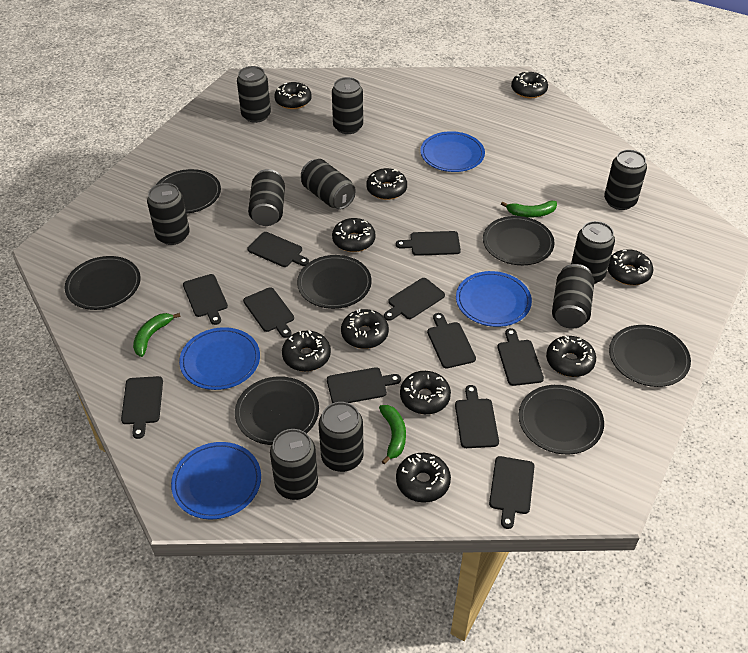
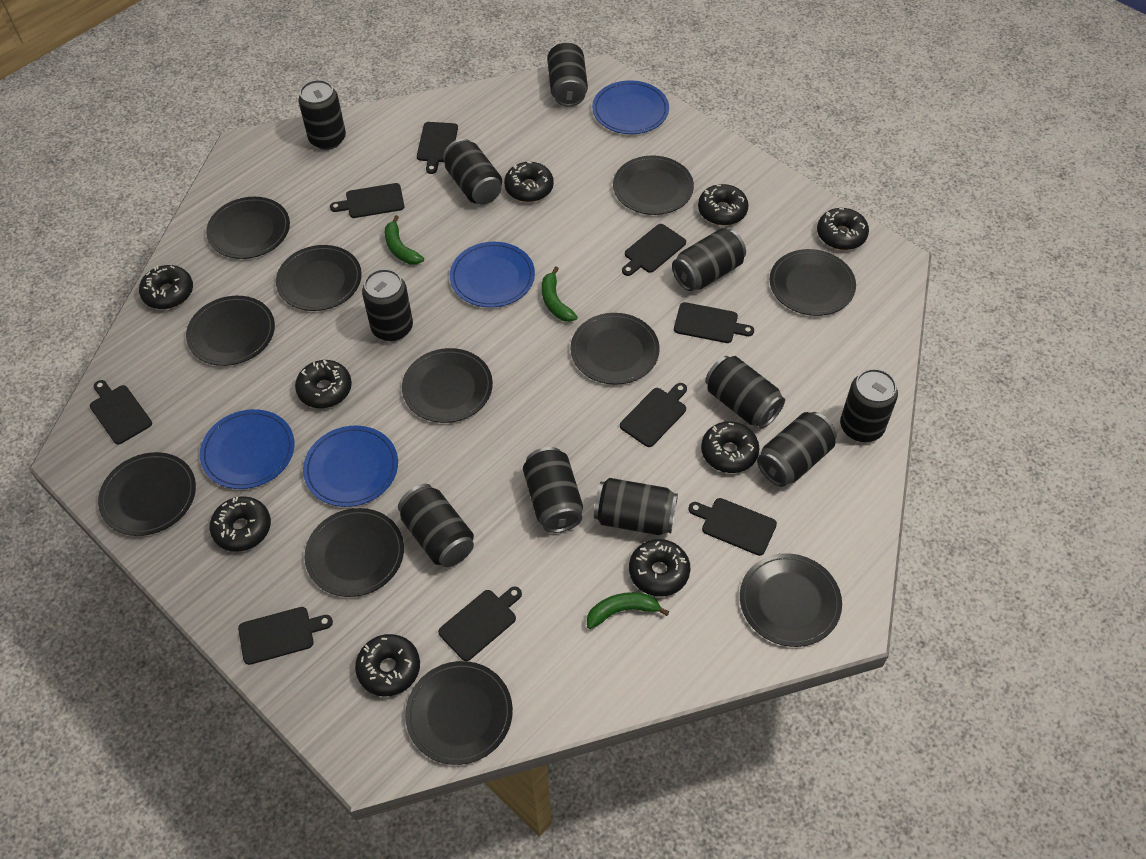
black can: 10 -> 11
black cutting board: 11 -> 9
black donut: 10 -> 9
black plate: 7 -> 11

